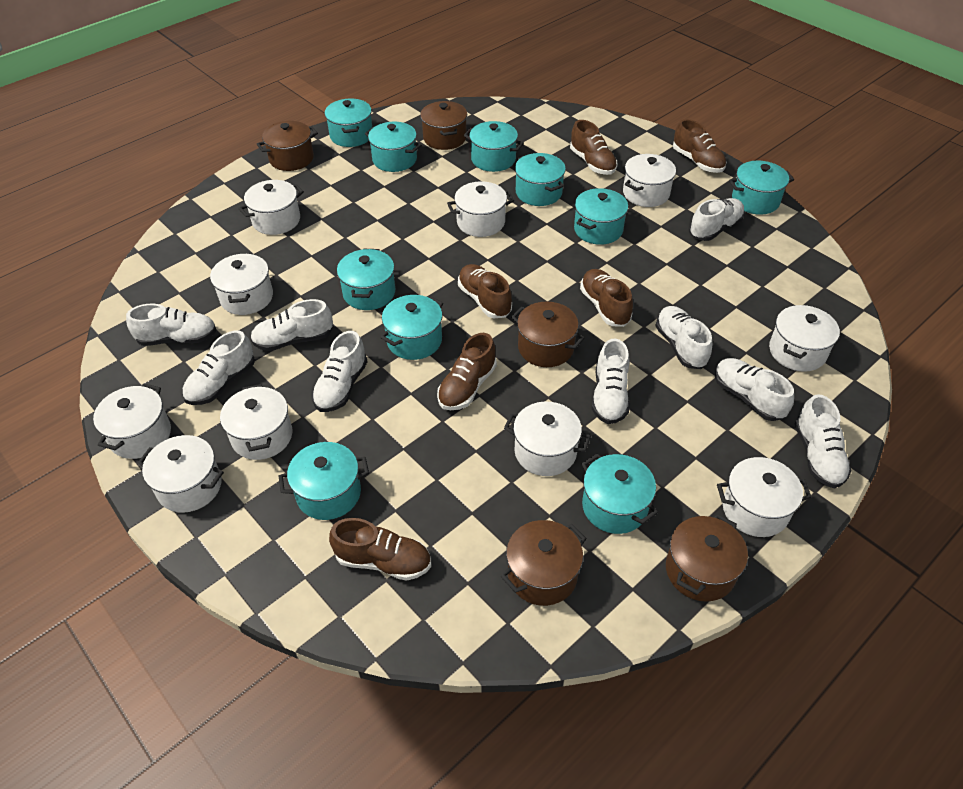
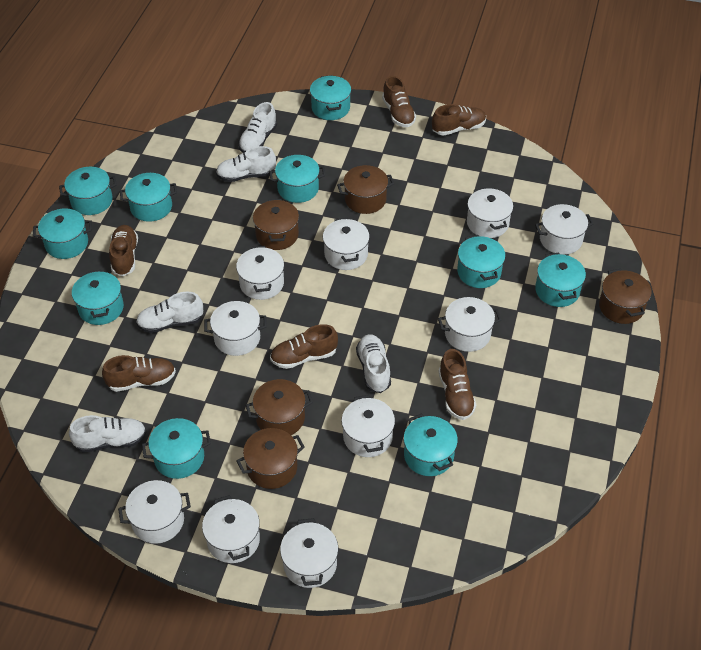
white shoe: 9 -> 5

